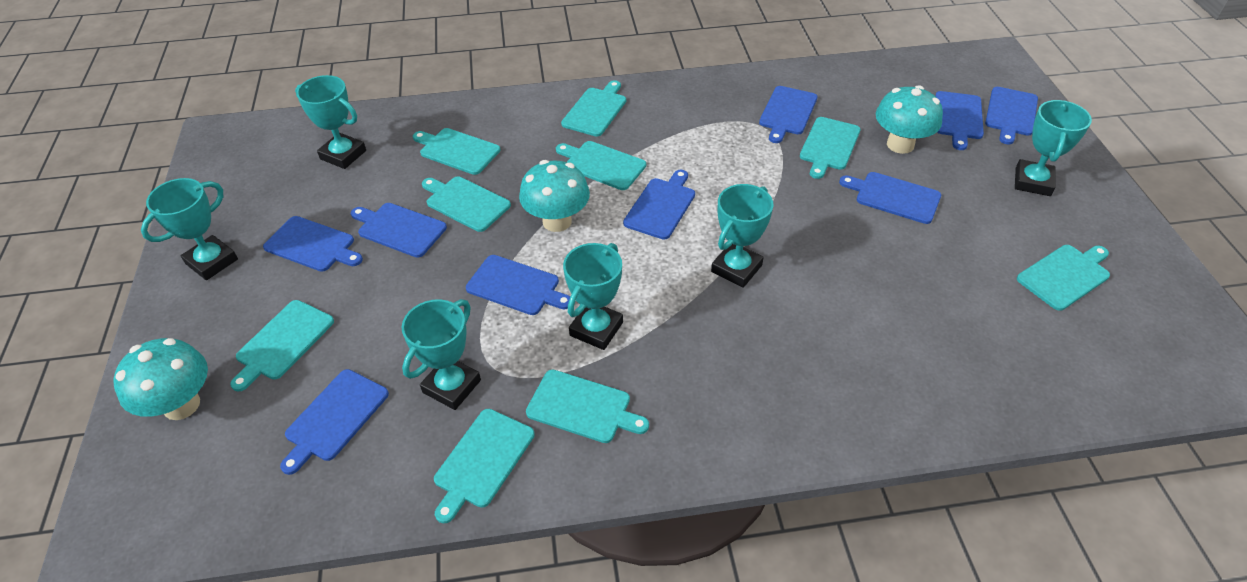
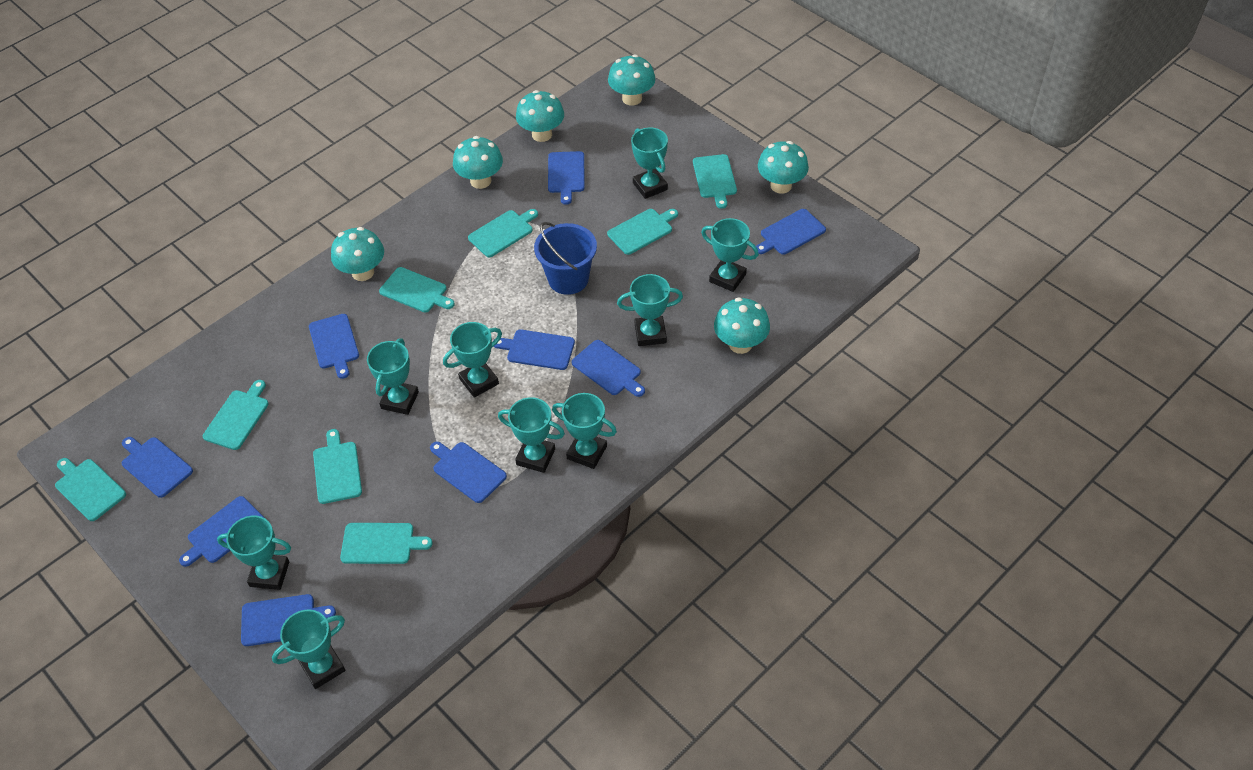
blue bucket: 0 -> 1
turquoise cutting board: 9 -> 8
turquoise mushroom: 3 -> 6
turquoise trophy: 6 -> 9

